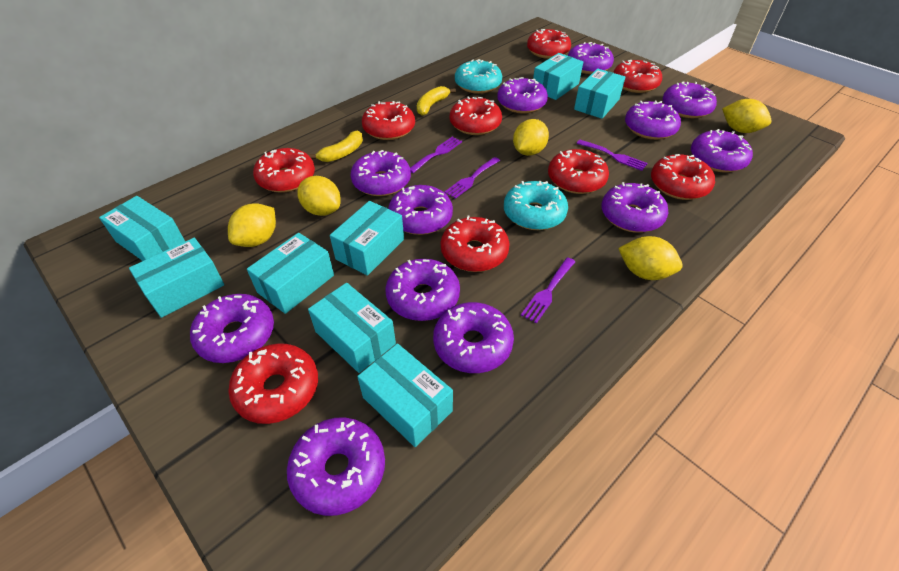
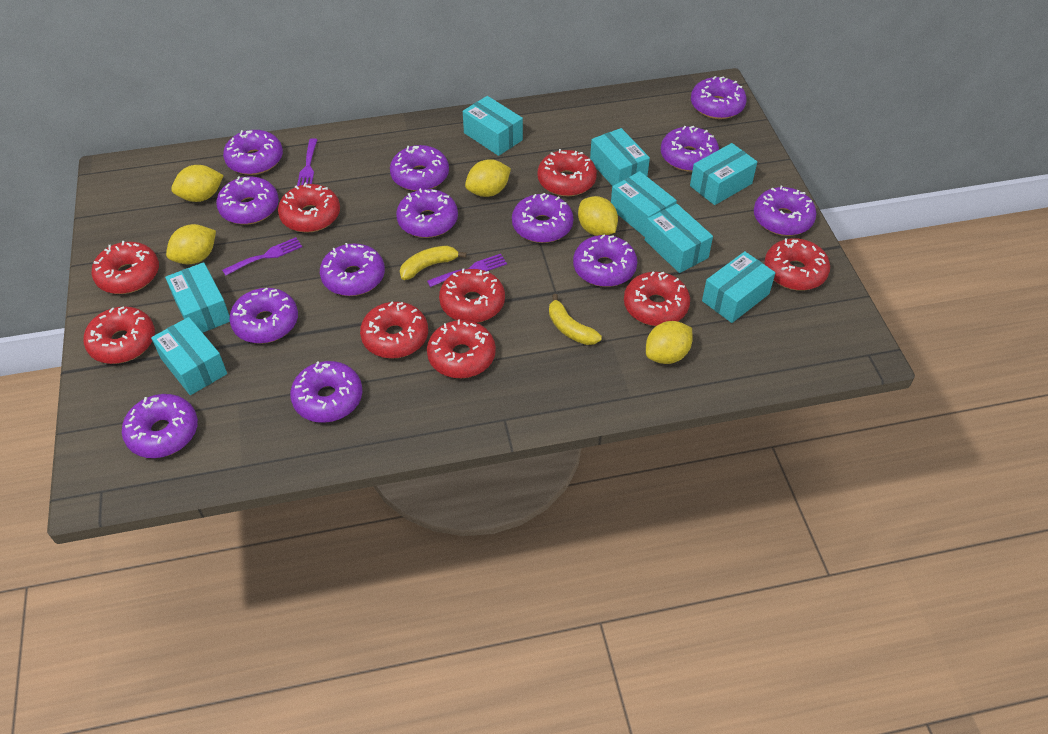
purple donut: 12 -> 13
purple fork: 4 -> 3
turquoise donut: 2 -> 0

